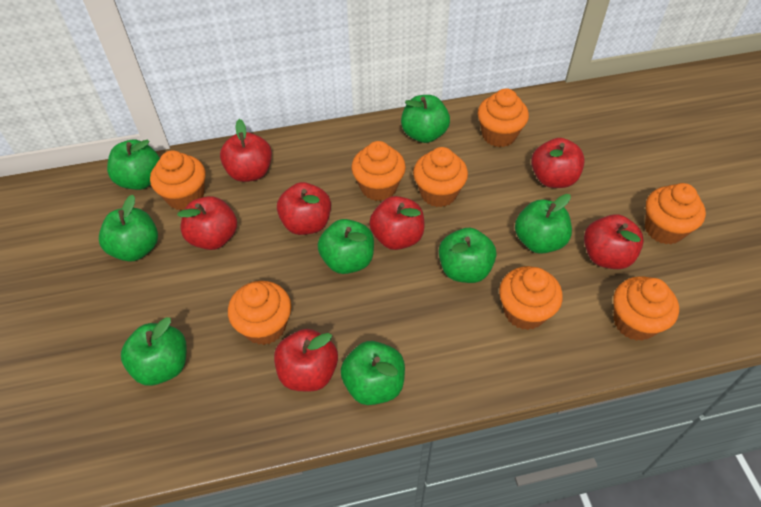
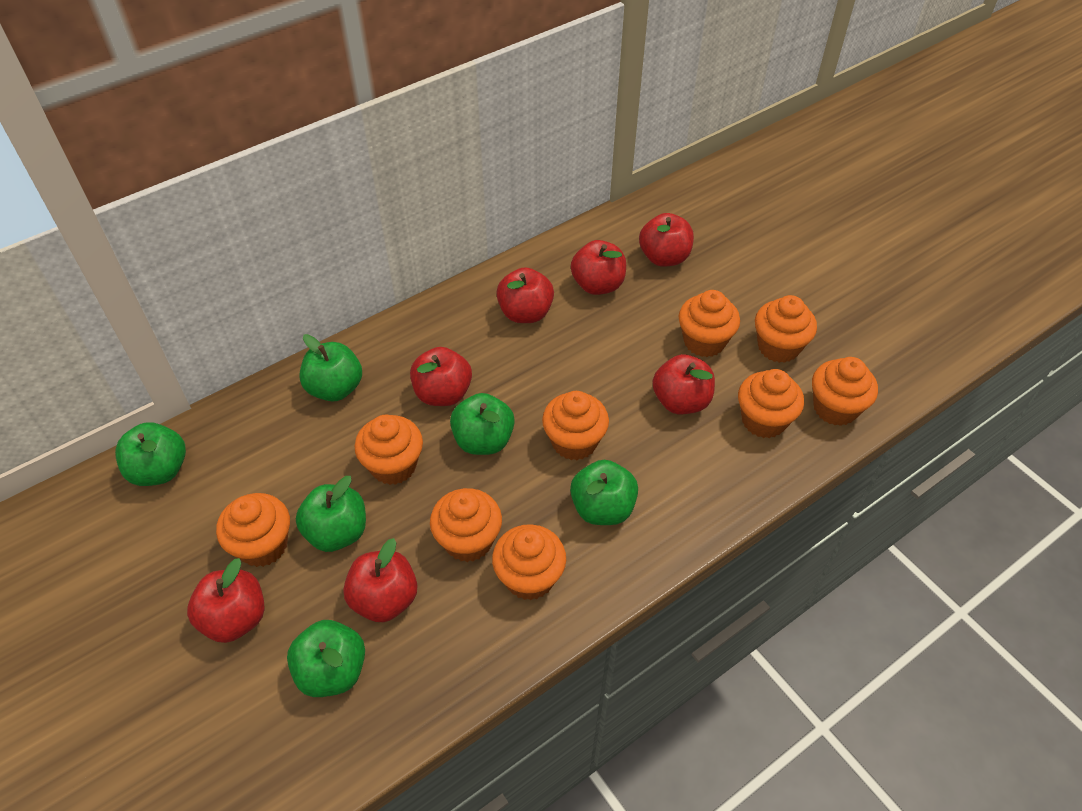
green apple: 8 -> 6
orange cupcake: 8 -> 9

